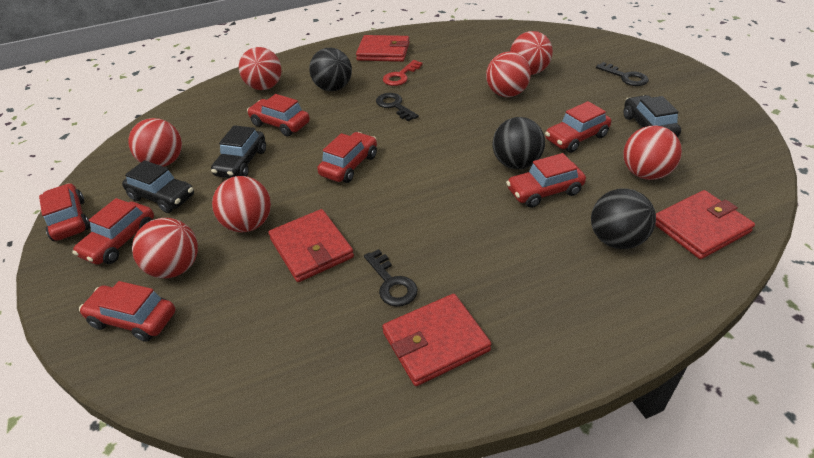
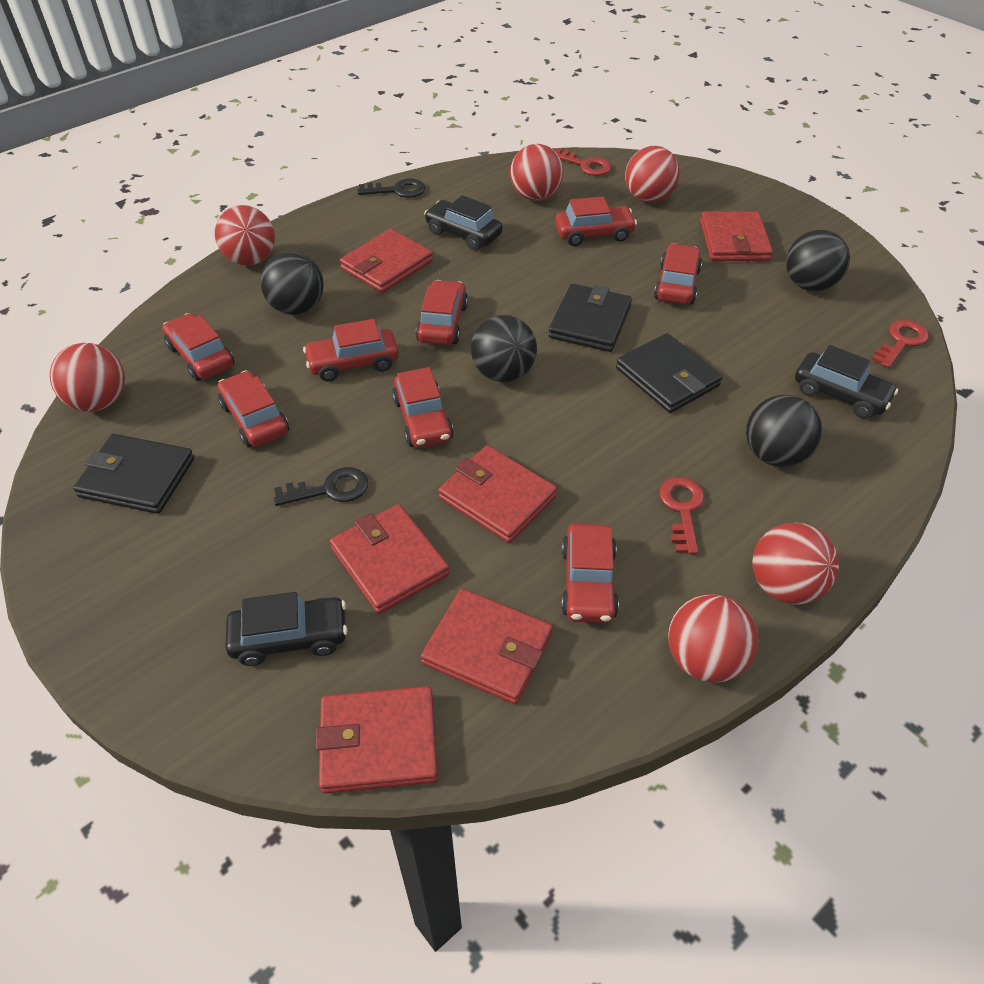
black ball: 3 -> 4
black key: 3 -> 2
black wallet: 0 -> 3
red ball: 7 -> 6
red car: 7 -> 8
red key: 1 -> 3
red wallet: 4 -> 6

